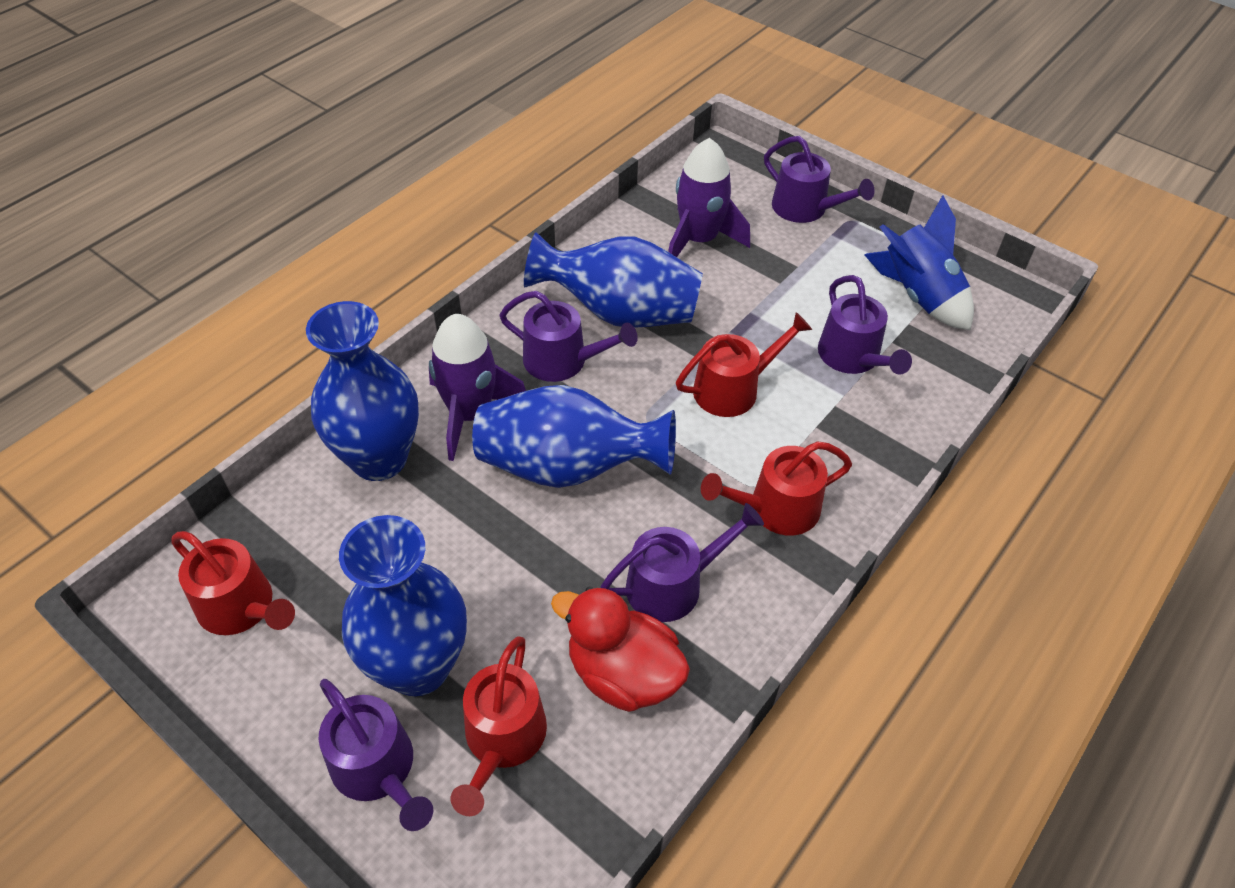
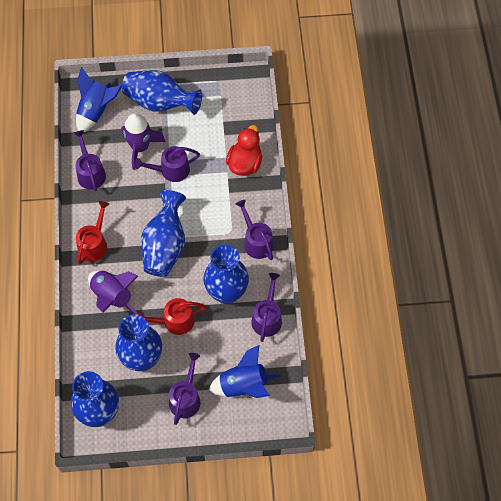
blue rocket: 1 -> 2
blue vase: 4 -> 5
red watering can: 4 -> 2

